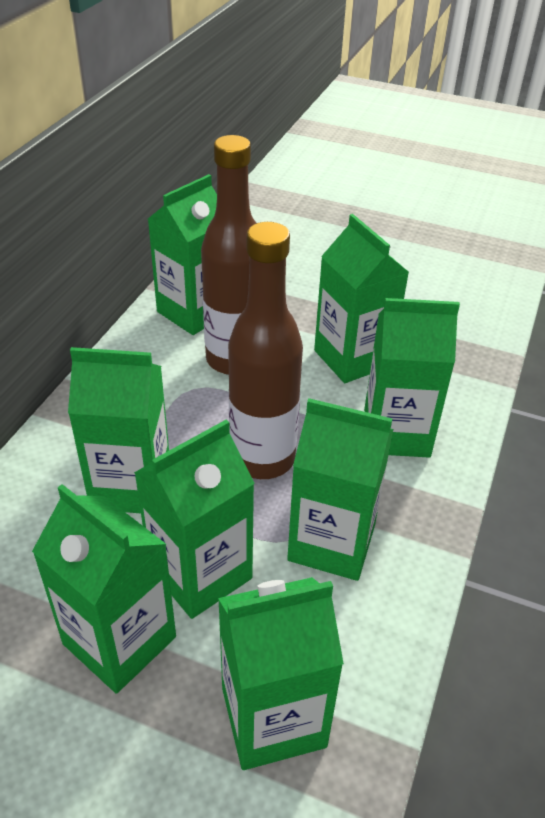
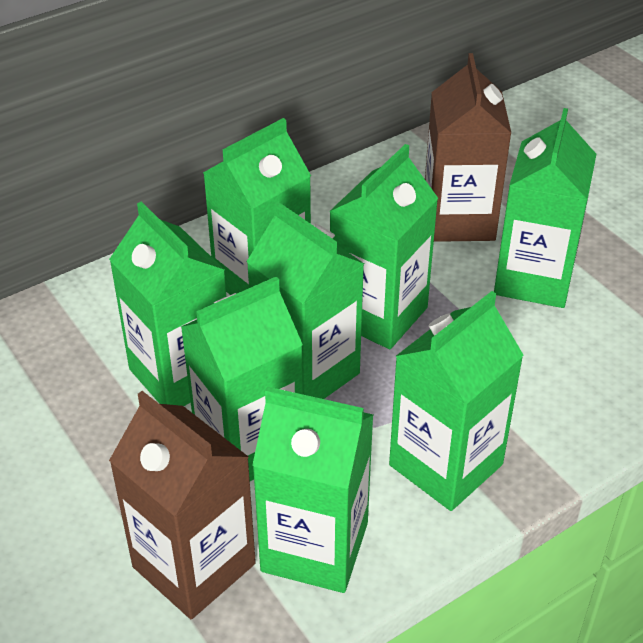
brown bottle: 2 -> 0
brown carton: 0 -> 2

